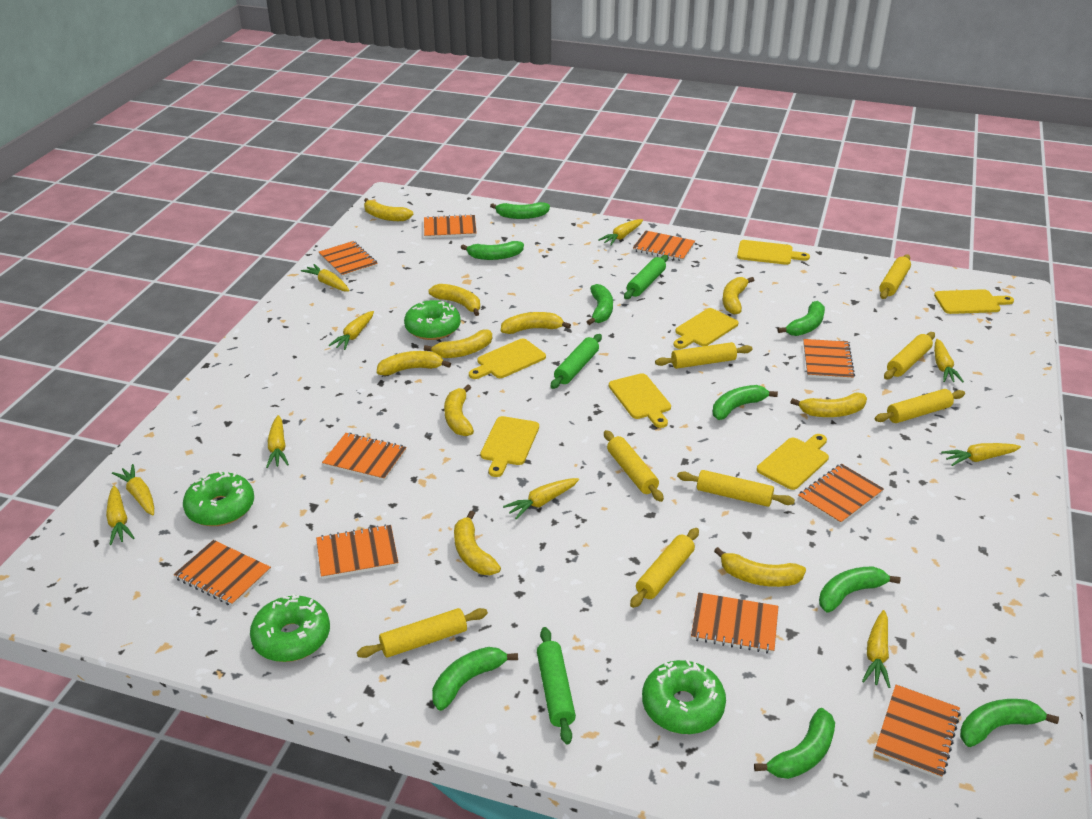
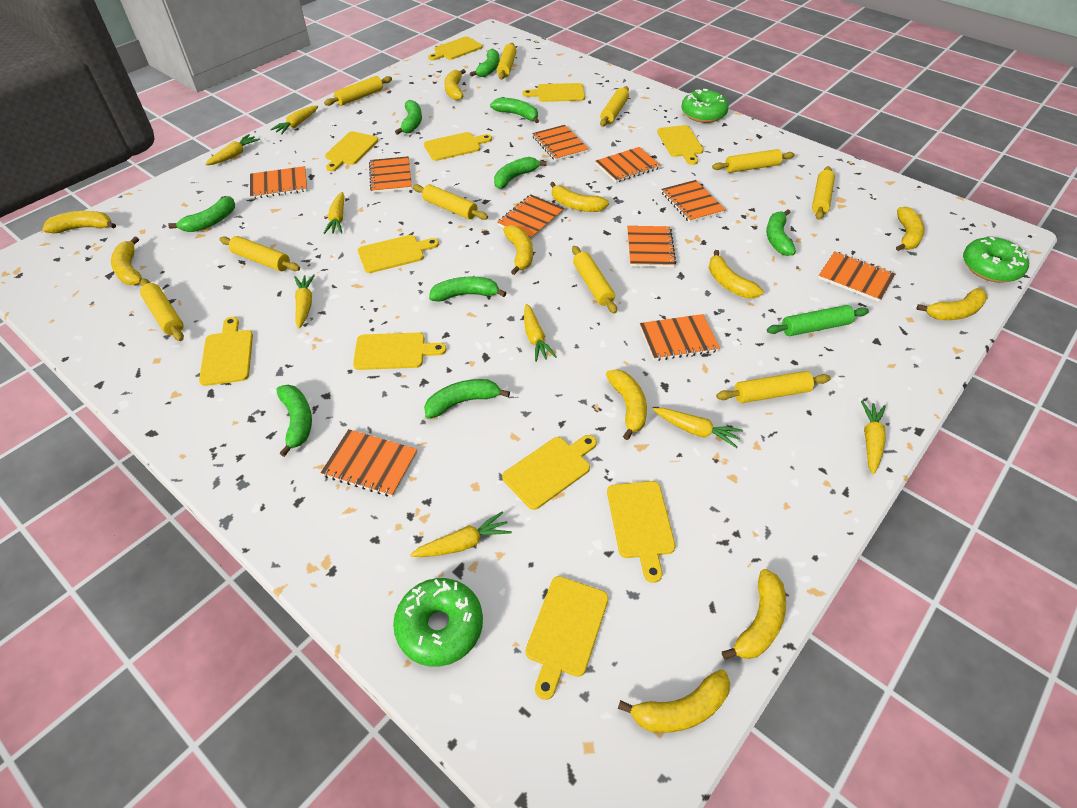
green donut: 4 -> 3
green rolling pin: 3 -> 1
yellow banana: 10 -> 11
yellow carrot: 10 -> 8
yellow cutting board: 7 -> 11
yellow rolling pin: 8 -> 10

